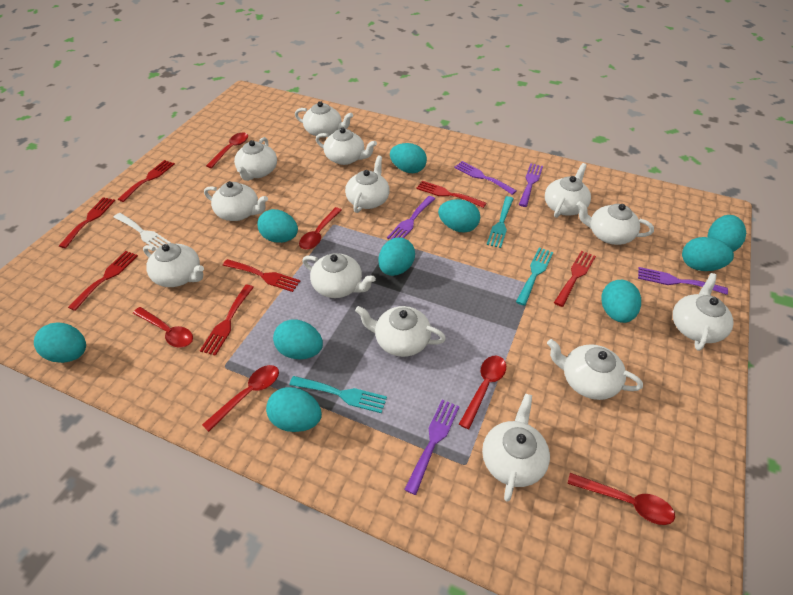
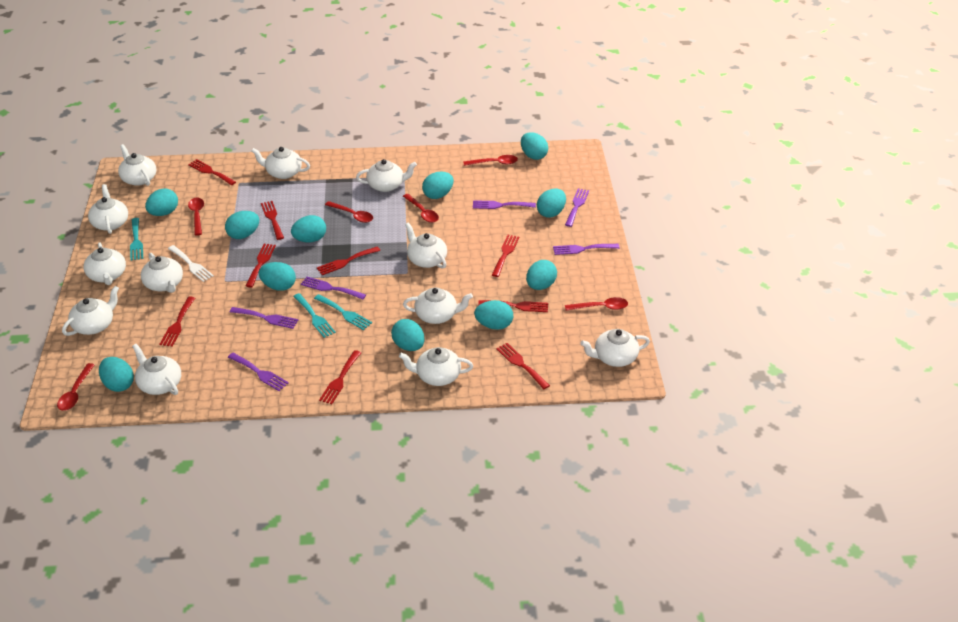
purple fork: 5 -> 6
red fork: 7 -> 9
turquoise egg: 10 -> 11
white teapot: 13 -> 12

